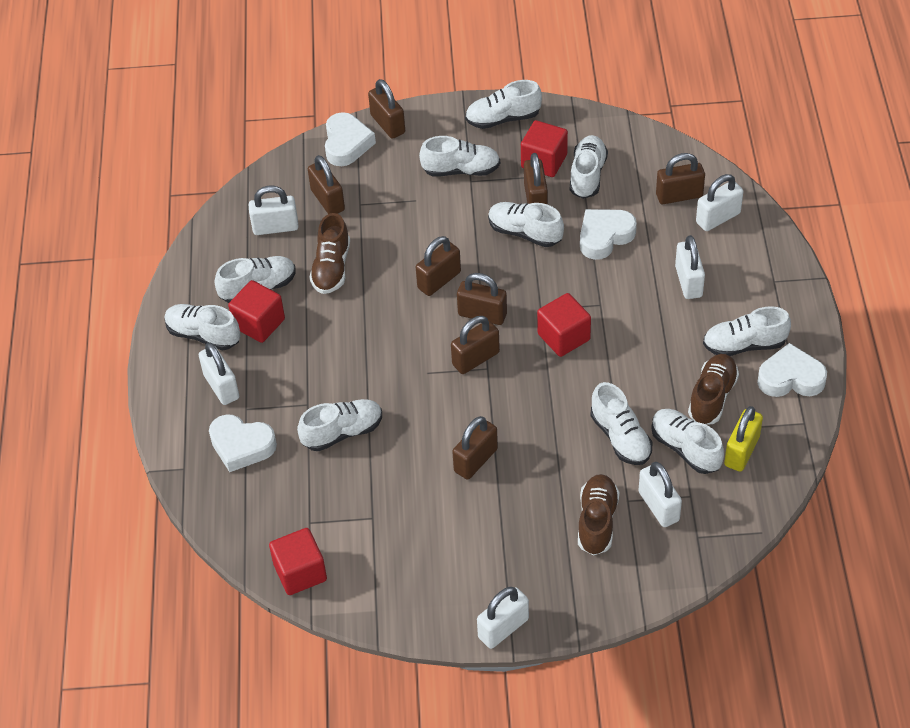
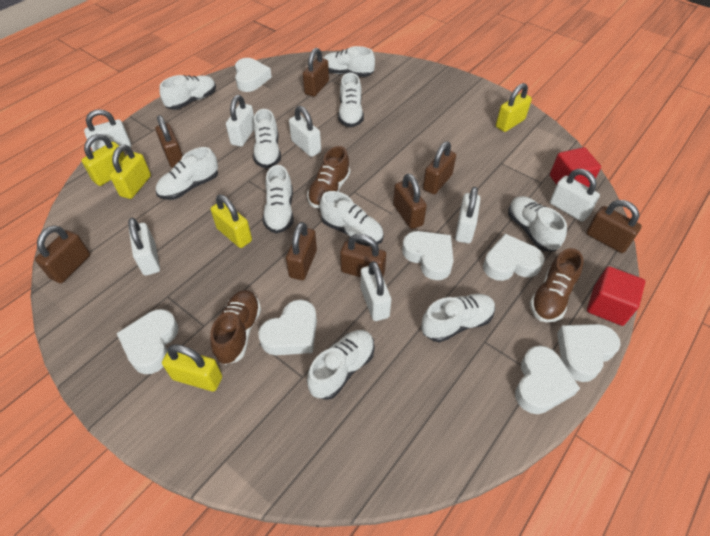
red cube: 4 -> 2
white heart: 4 -> 7
white padlock: 6 -> 7
yellow padlock: 1 -> 5

